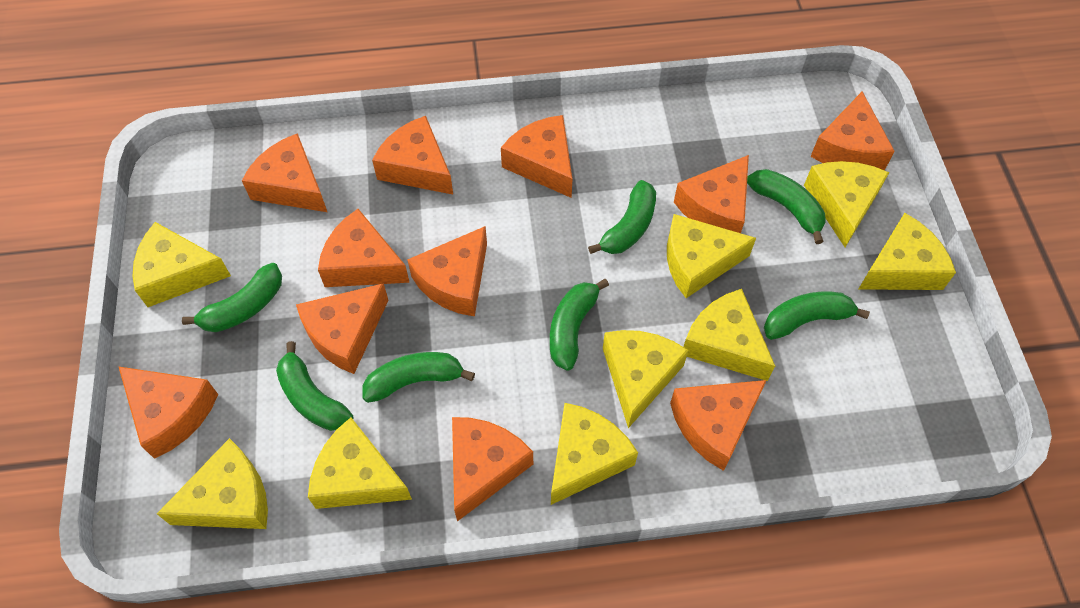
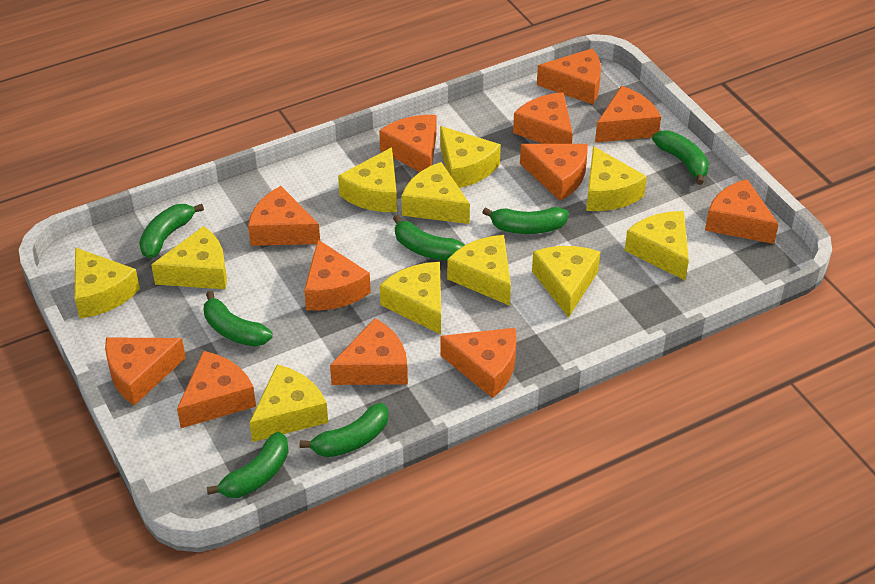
orange cheese: 11 -> 12
yellow cheese: 9 -> 11

